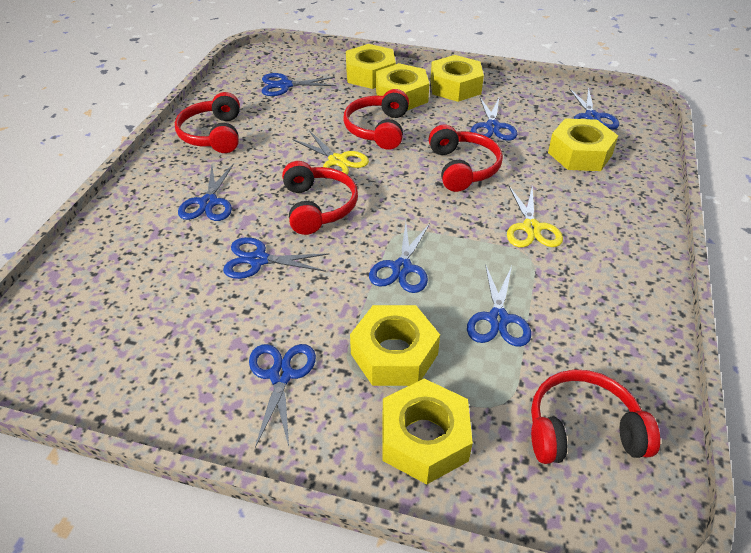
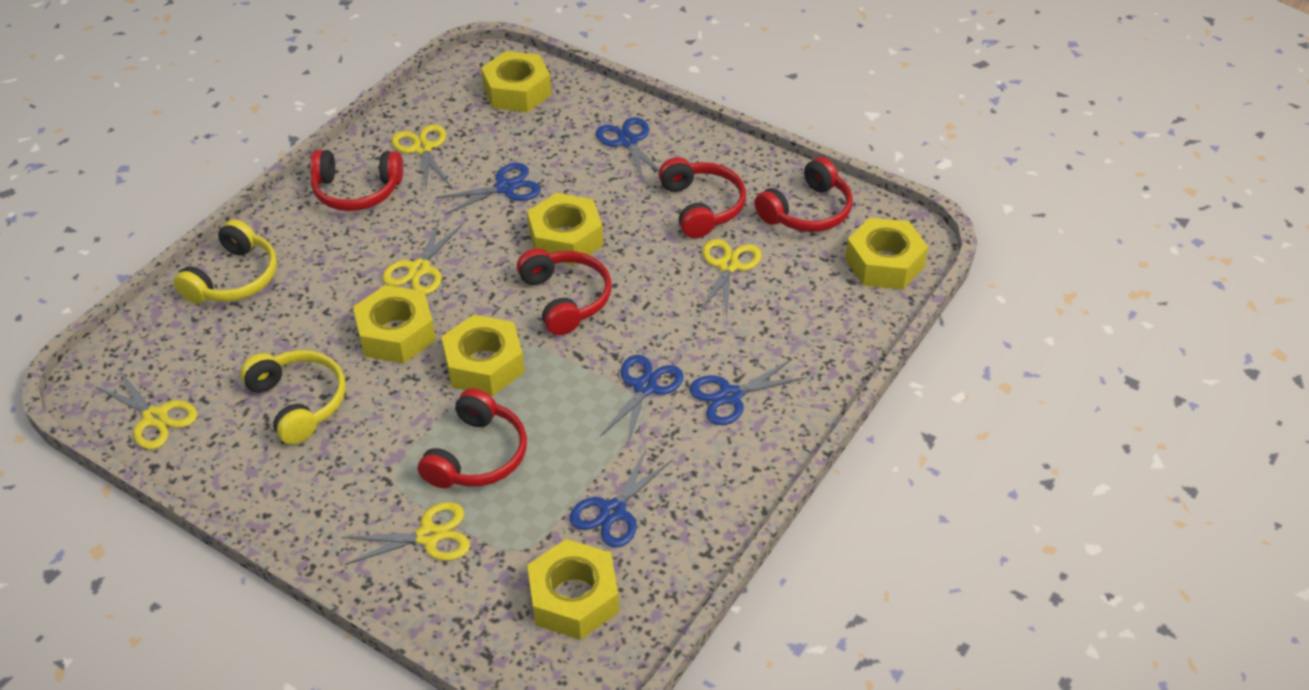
blue scissors: 8 -> 5
yellow headphones: 0 -> 2
yellow scissors: 2 -> 5

